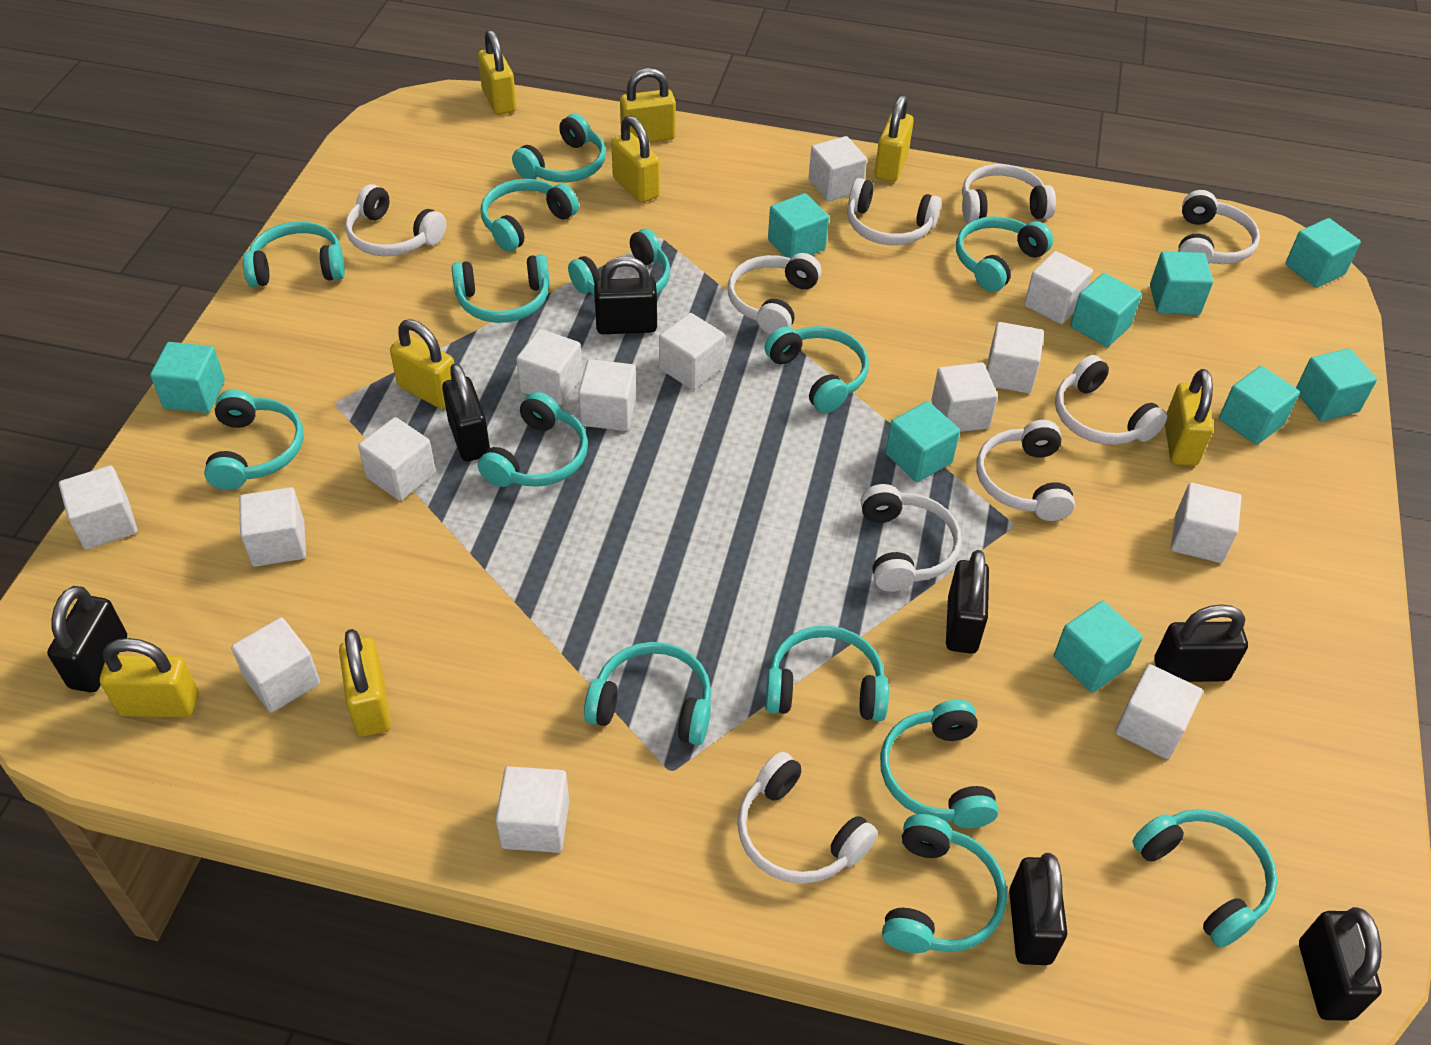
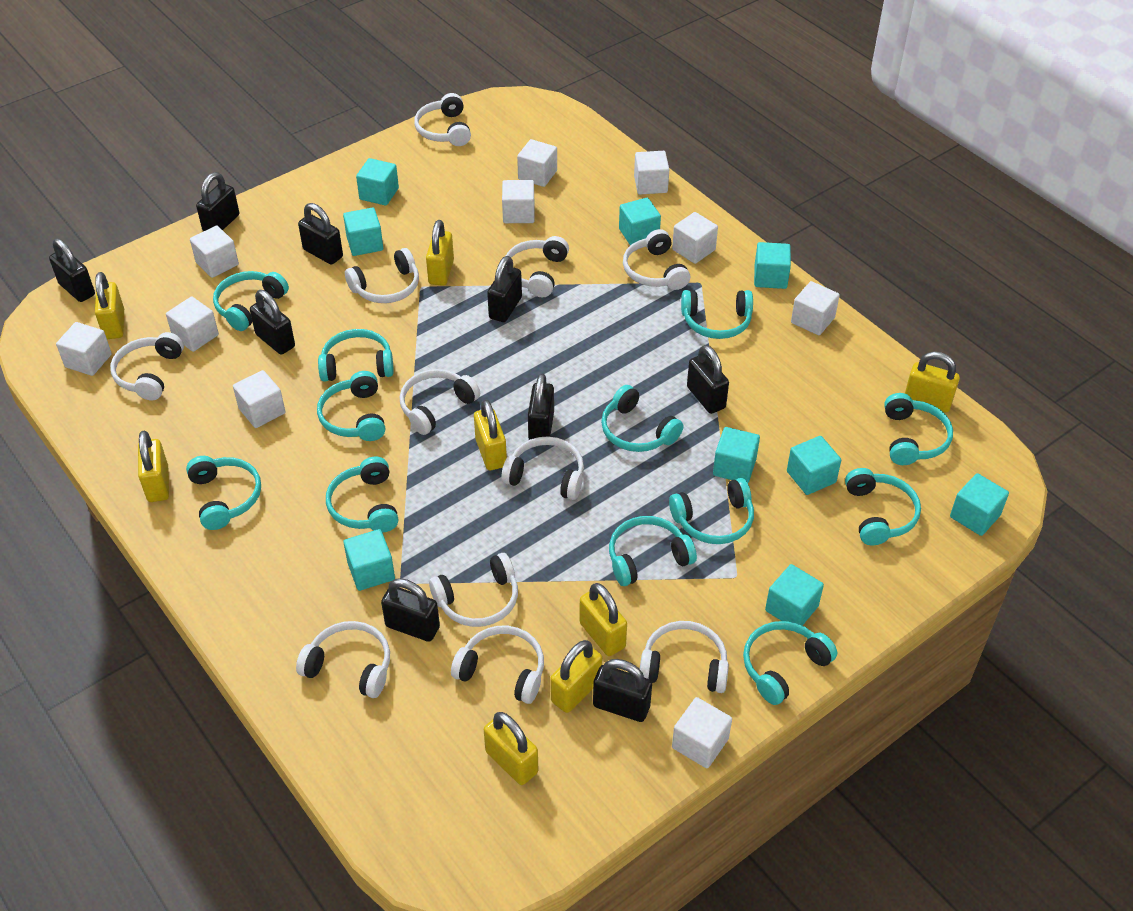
black padlock: 7 -> 9
turquoise headphones: 14 -> 12
white cube: 14 -> 10
white headphones: 9 -> 11

